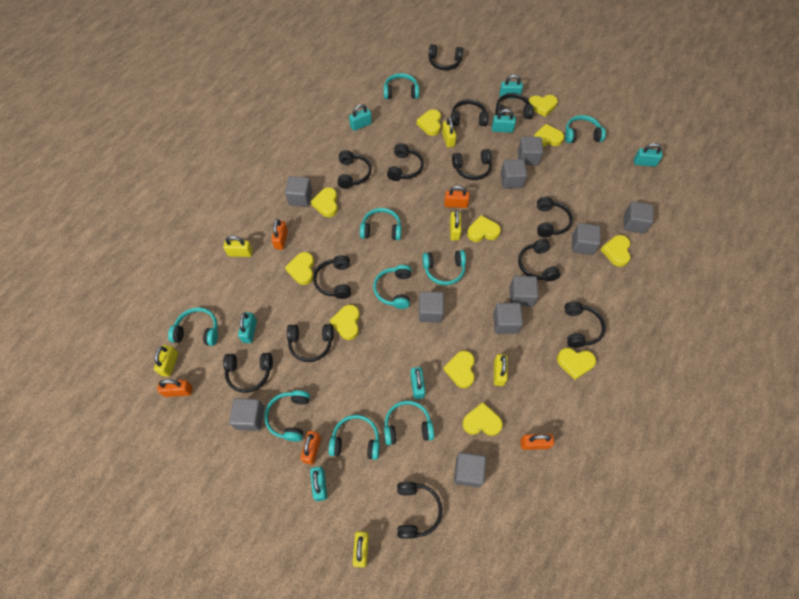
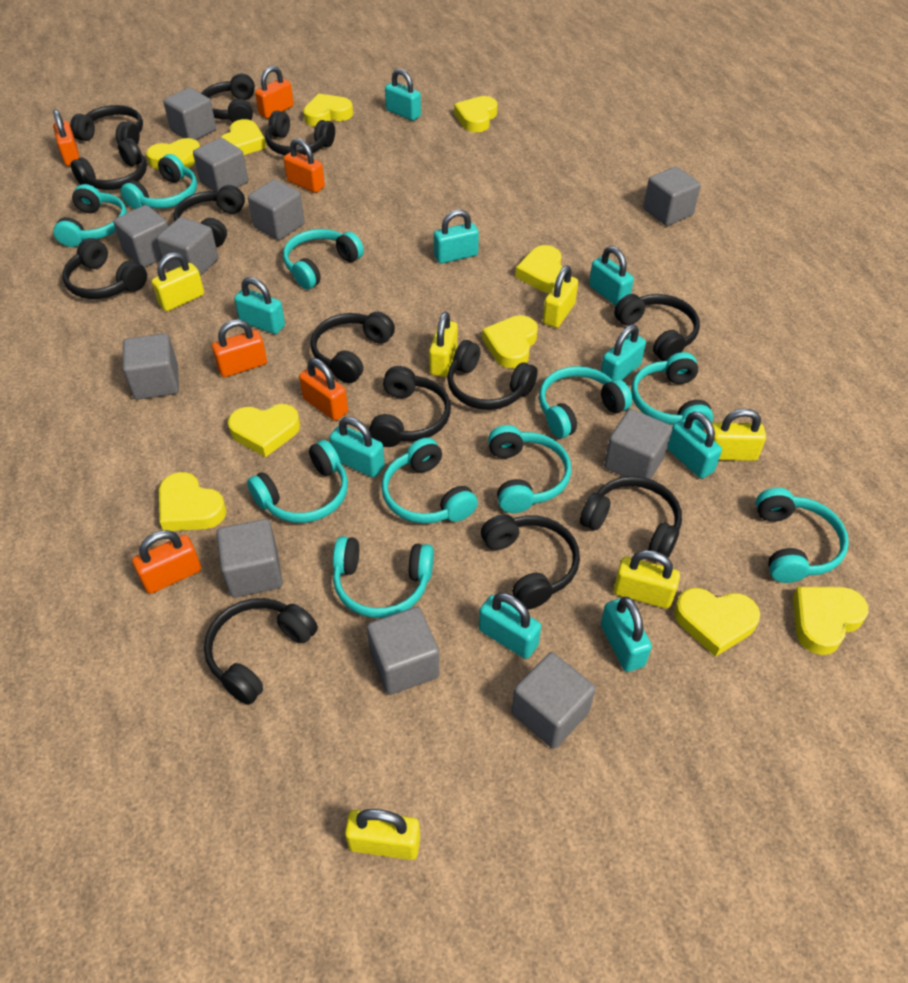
grey cube: 10 -> 11
orange padlock: 5 -> 6
turquoise headphones: 9 -> 10
turquoise padlock: 7 -> 9
yellow heart: 11 -> 10

